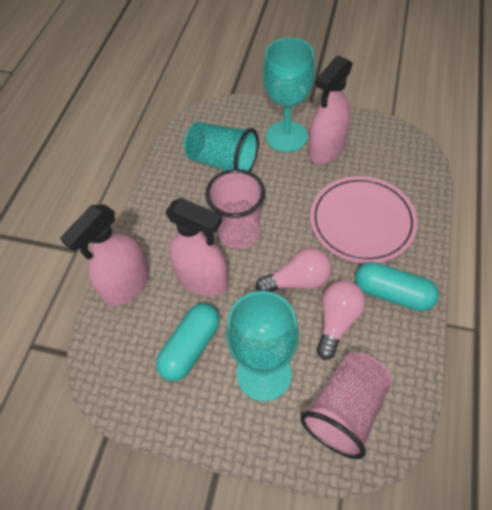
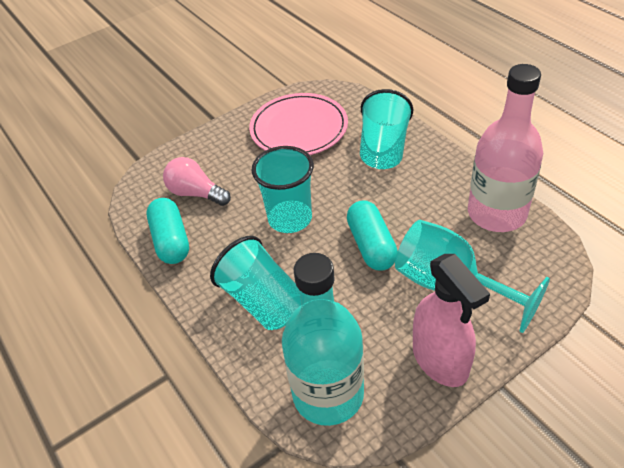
pink bottle: 0 -> 1
pink cup: 2 -> 0
pink light bulb: 2 -> 1
pink spray bottle: 3 -> 1
turquoise bottle: 0 -> 1
turquoise cup: 1 -> 3
turquoise goblet: 2 -> 1

